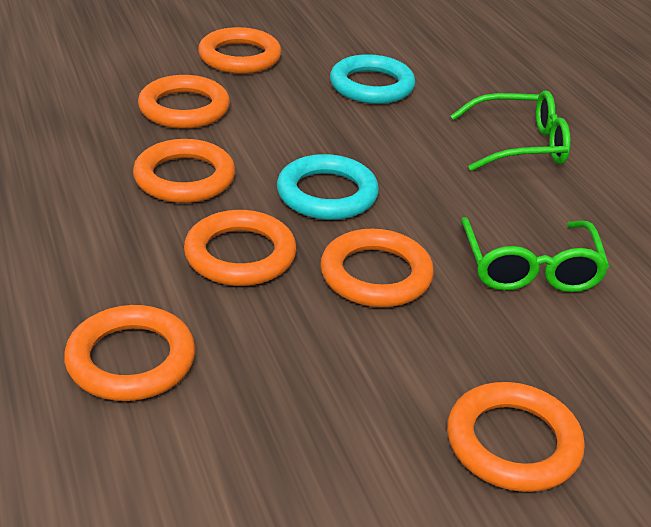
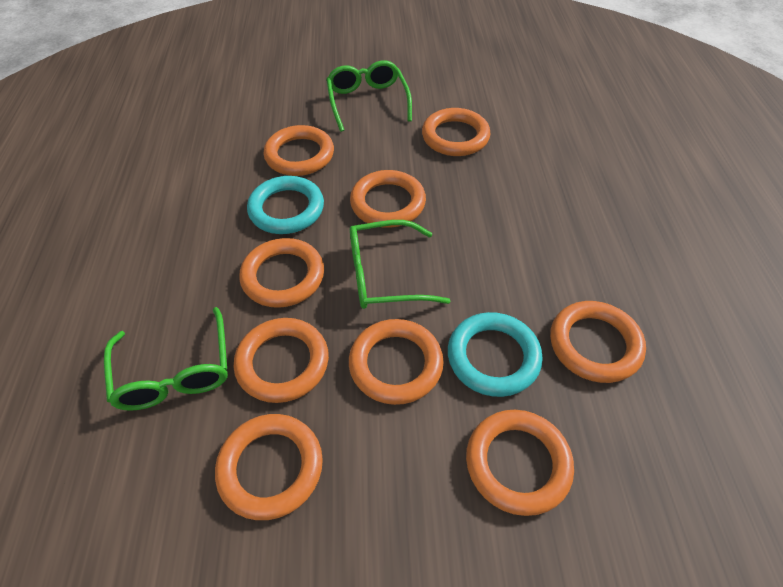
green glasses: 2 -> 3
orange ring: 7 -> 9

